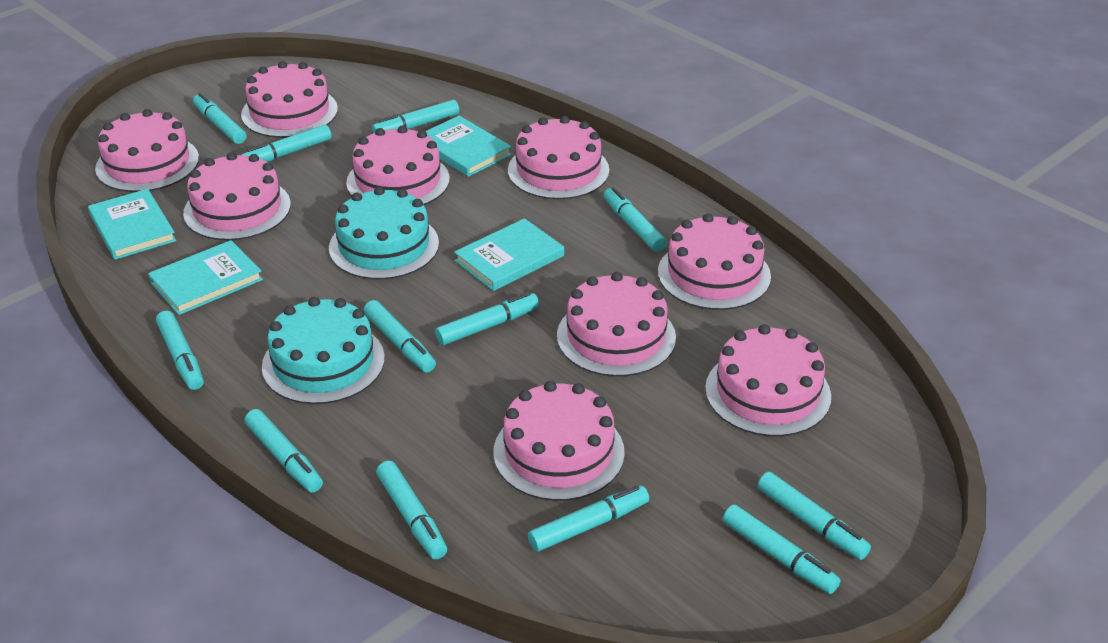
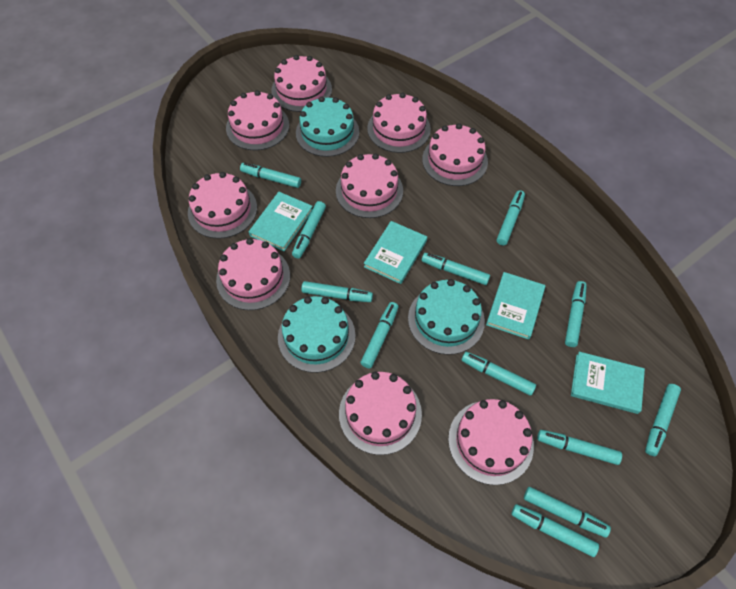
turquoise cake: 2 -> 3

